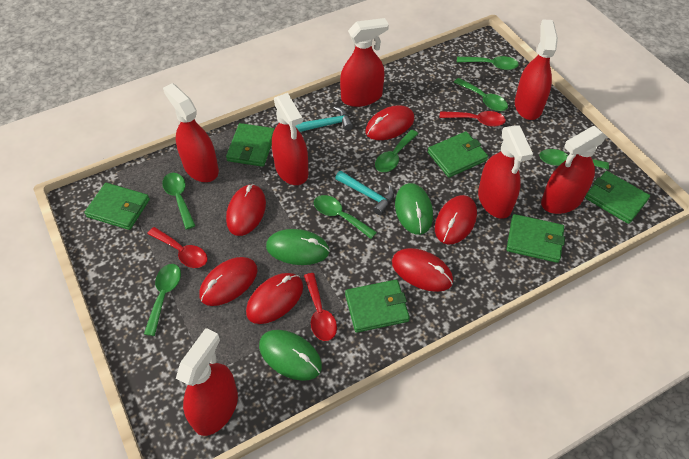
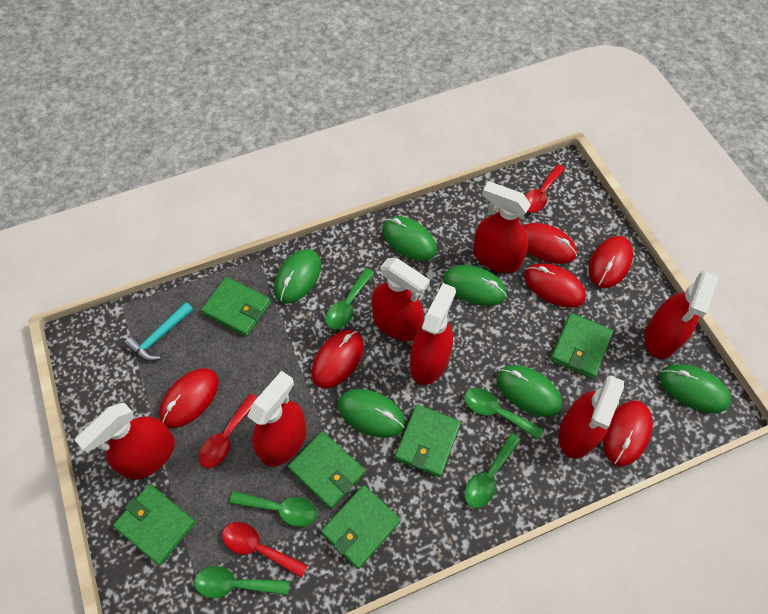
green mouse: 3 -> 6
green spoon: 7 -> 5
turquoise hammer: 2 -> 1

